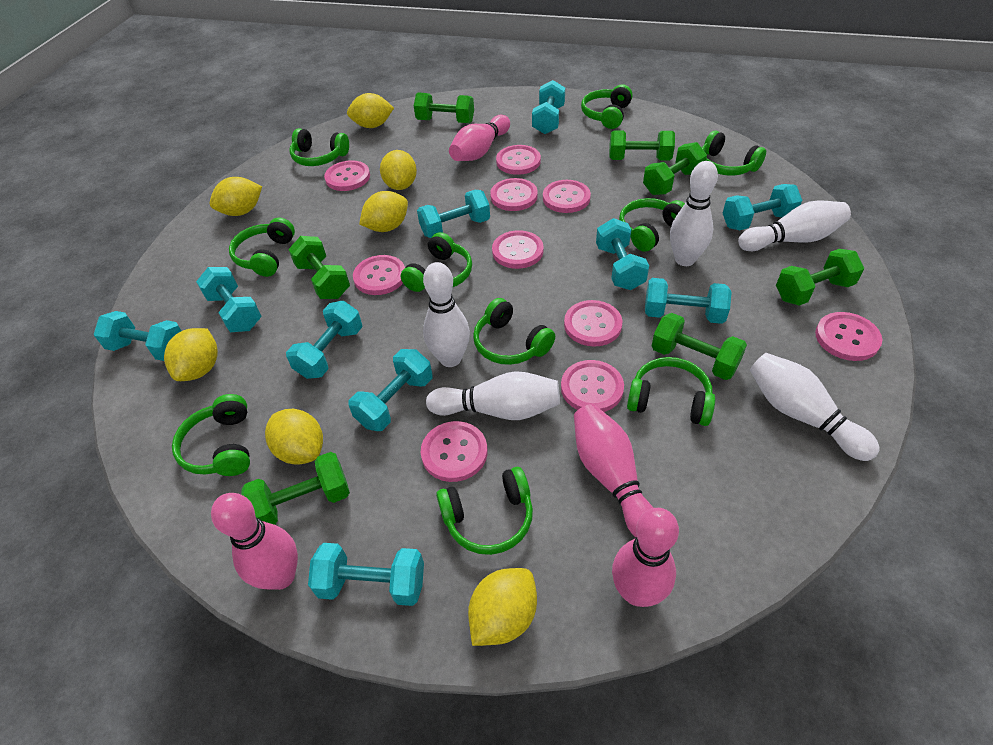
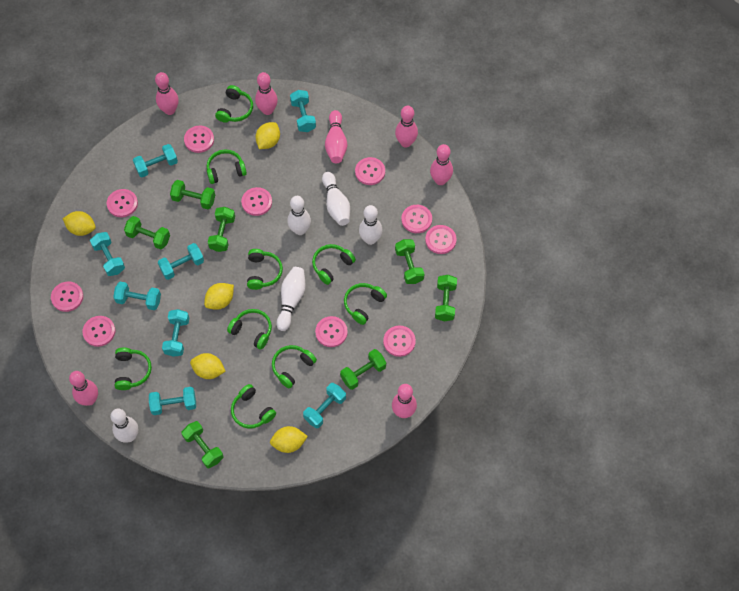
green headphones: 10 -> 9
pink bowling pin: 4 -> 7
turquoise dumbbell: 10 -> 8
yellow lemon: 7 -> 5

